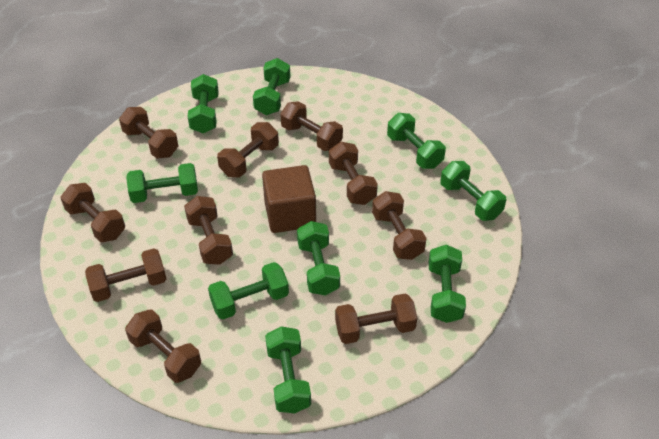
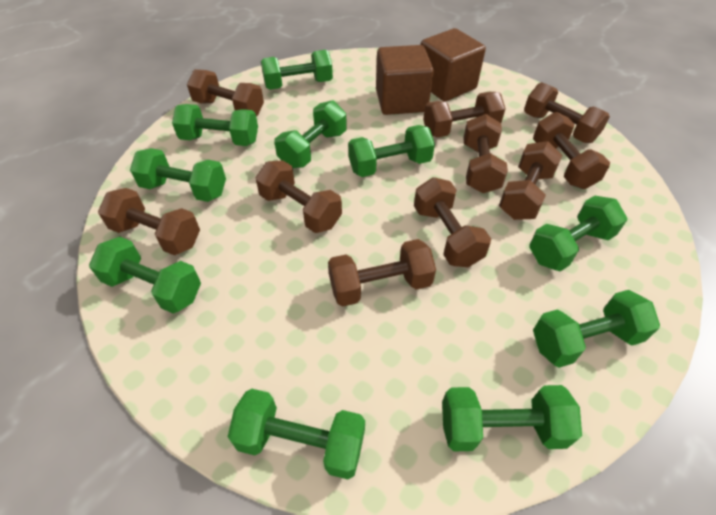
brown cube: 1 -> 2
green dumbbell: 9 -> 10

